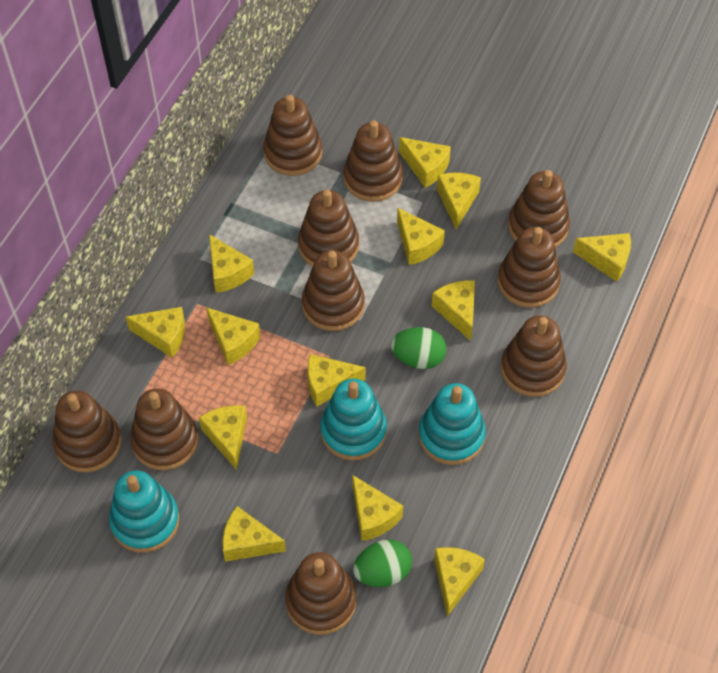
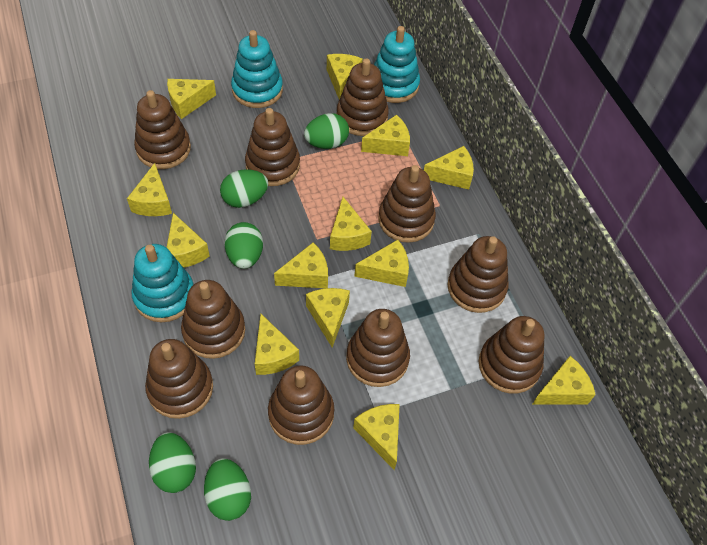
green egg: 2 -> 5

